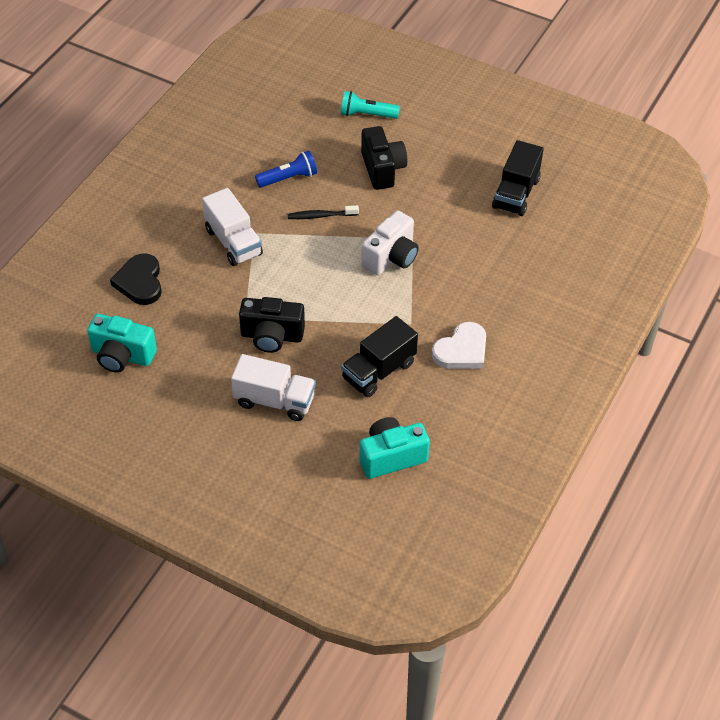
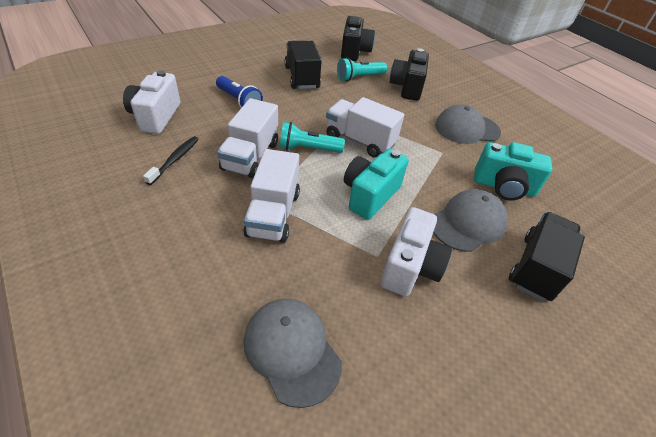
black heart: 1 -> 0
grey cap: 0 -> 3
turquoise flashlight: 1 -> 2
white camera: 1 -> 2
white heart: 1 -> 0
white truck: 2 -> 3

